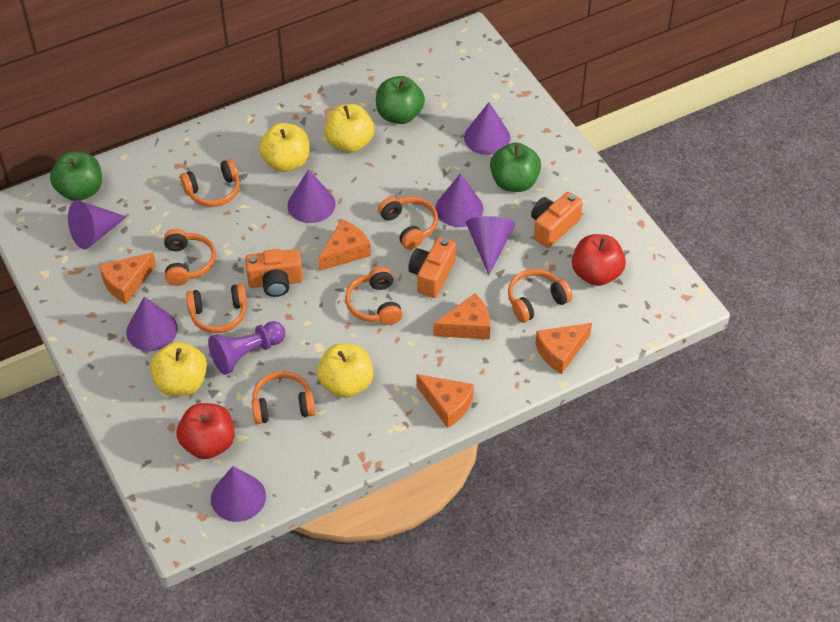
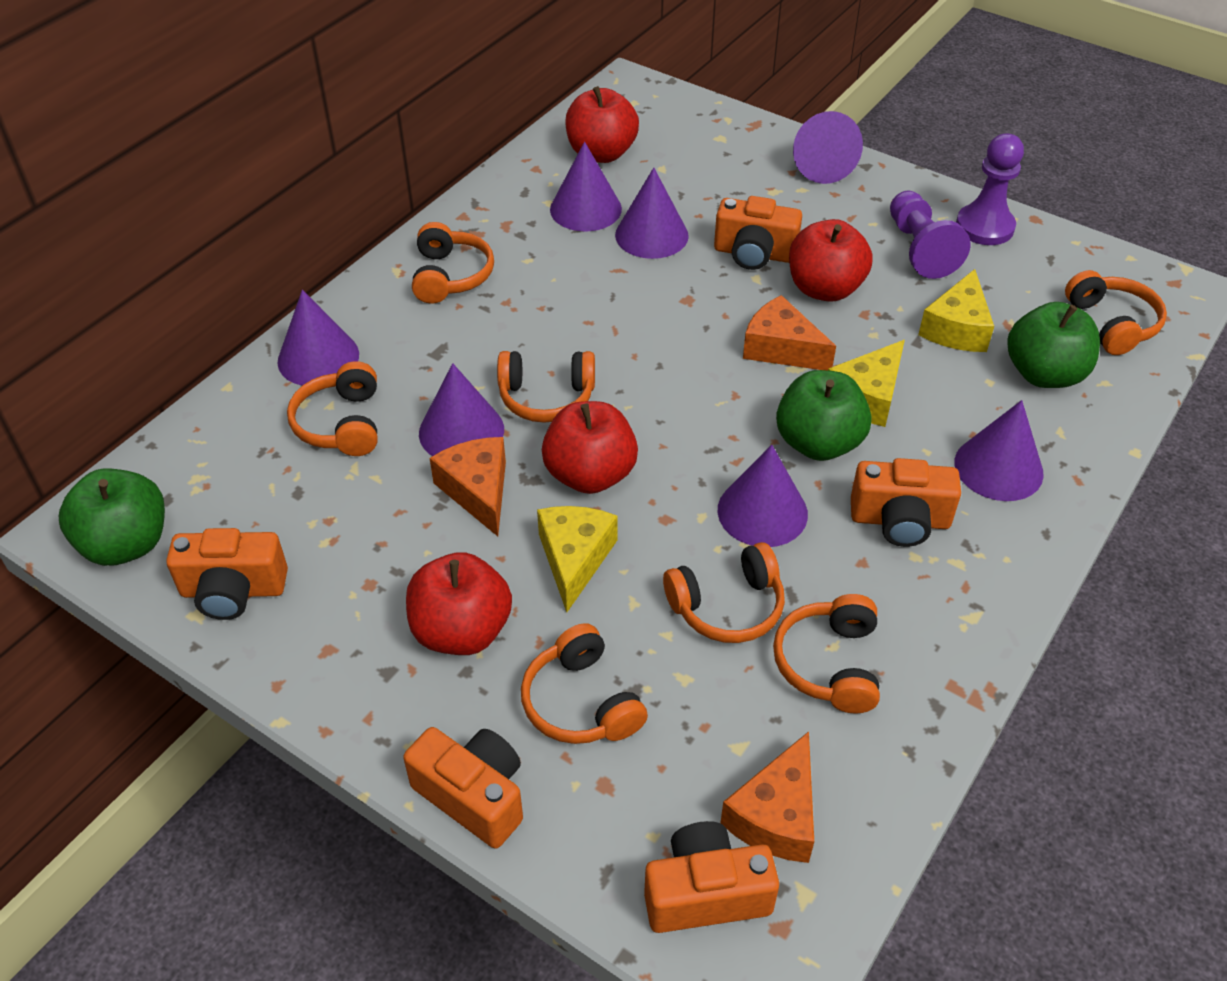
orange camera: 3 -> 5
orange cheese: 5 -> 3
purple pawn: 1 -> 2
red apple: 2 -> 4
yellow apple: 4 -> 0
yellow cheese: 0 -> 3

